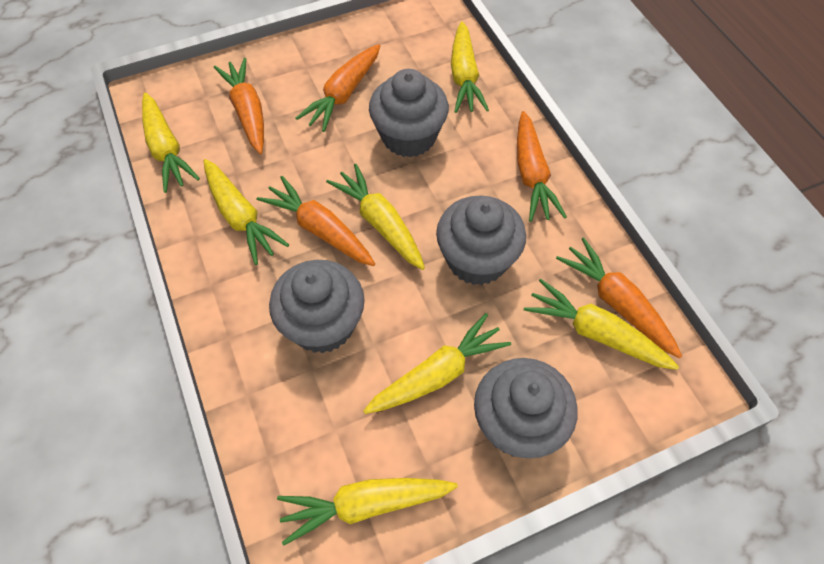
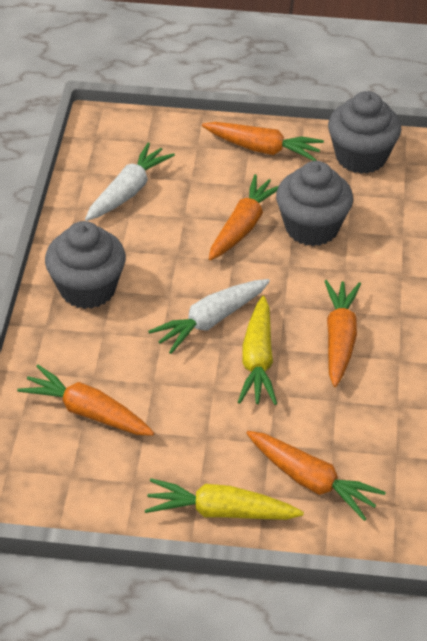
grey cupcake: 4 -> 3
white carrot: 0 -> 2
yellow carrot: 7 -> 2

